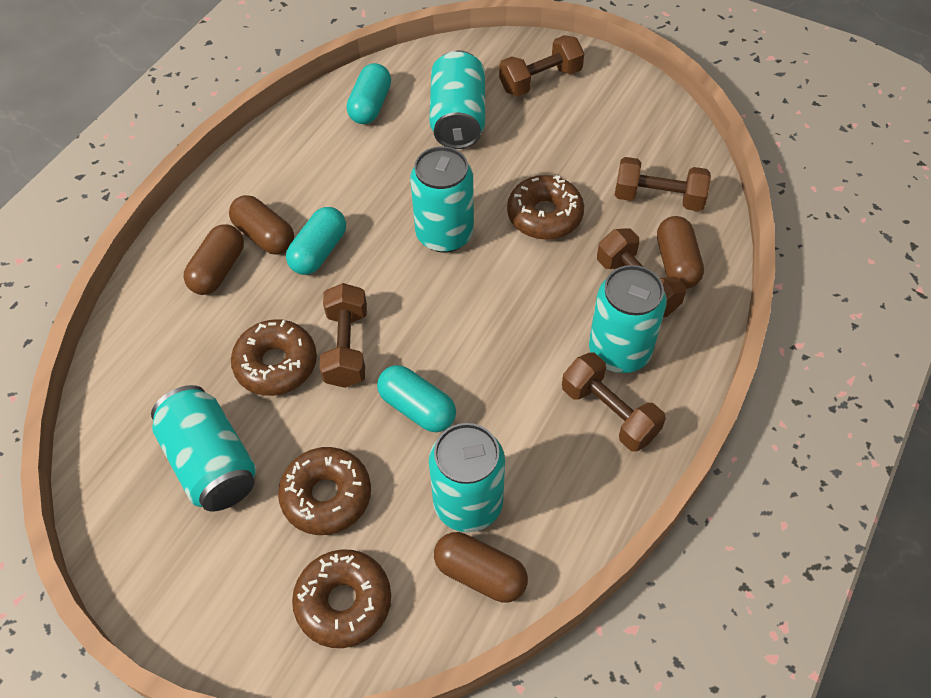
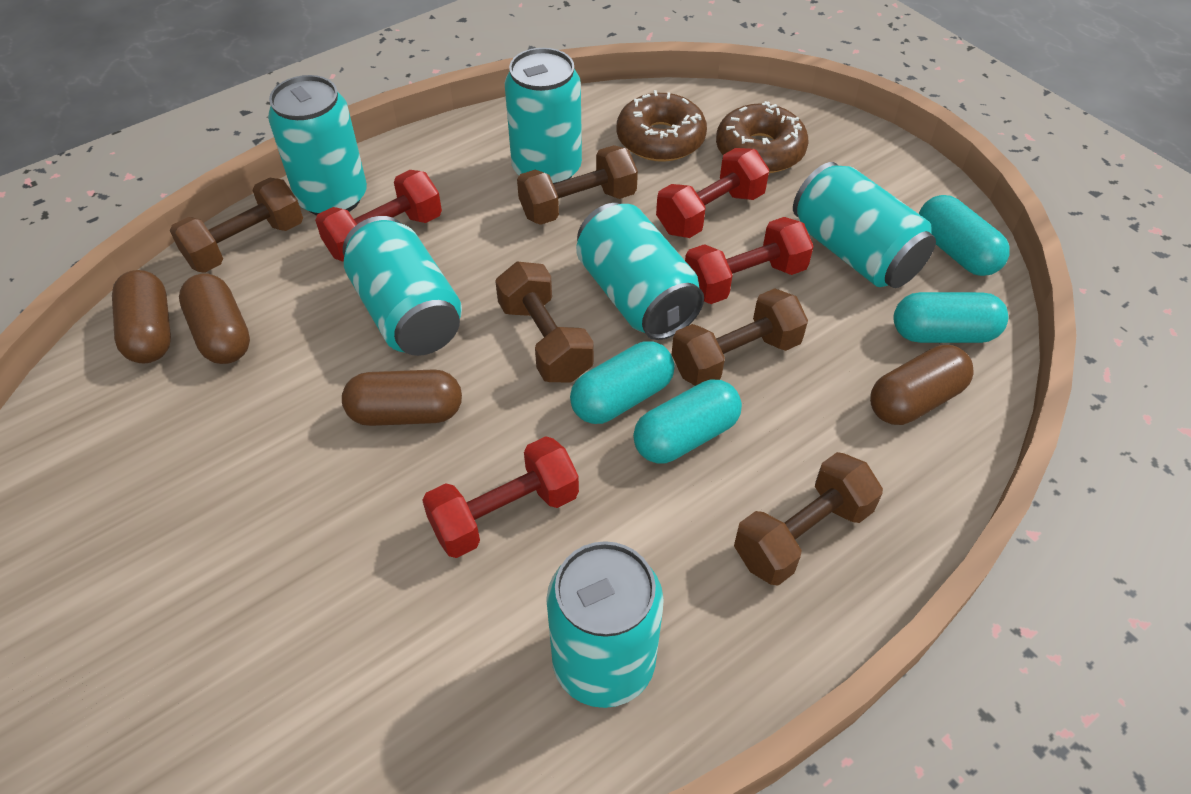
brown donut: 4 -> 2
red dumbbell: 0 -> 4
turquoise can: 5 -> 6
turquoise capsule: 3 -> 4

